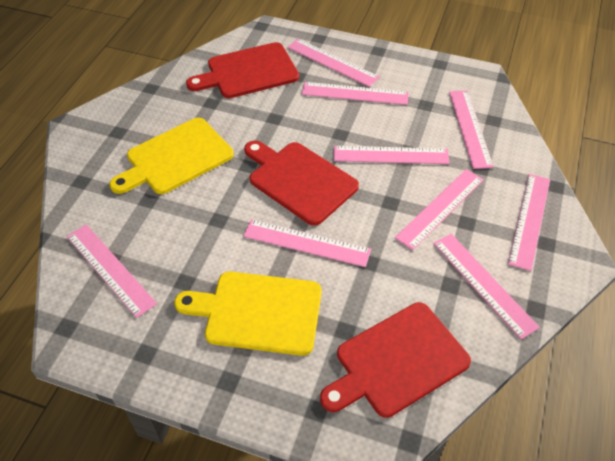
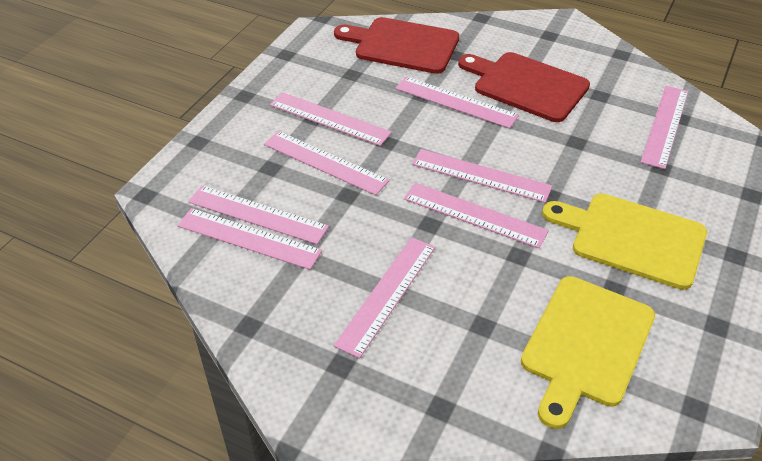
red cutting board: 3 -> 2

